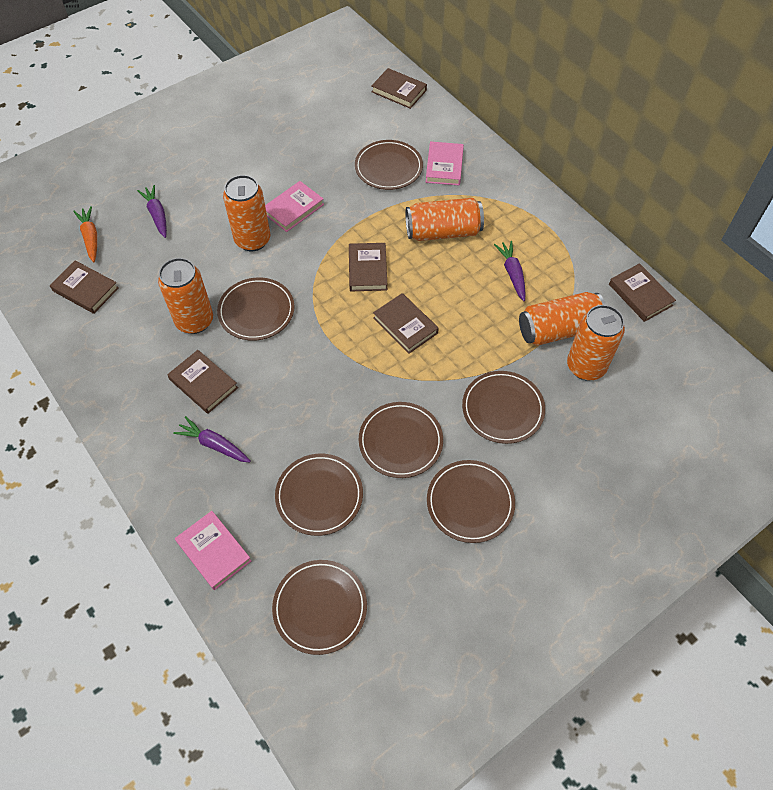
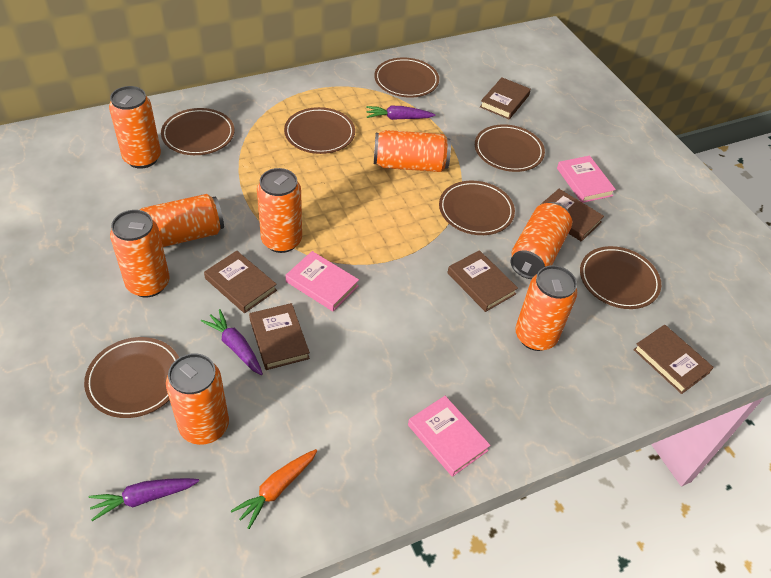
orange can: 5 -> 8

